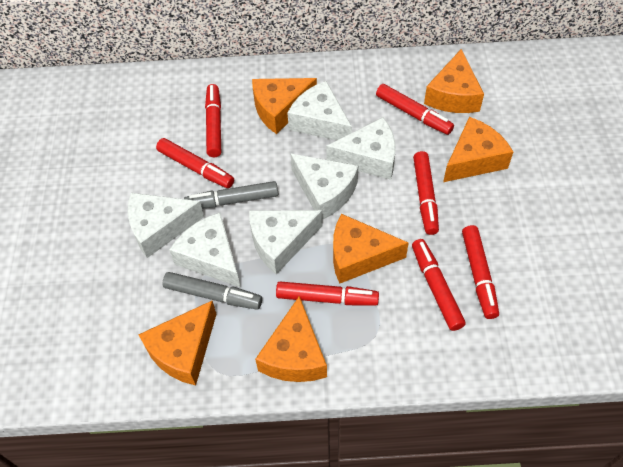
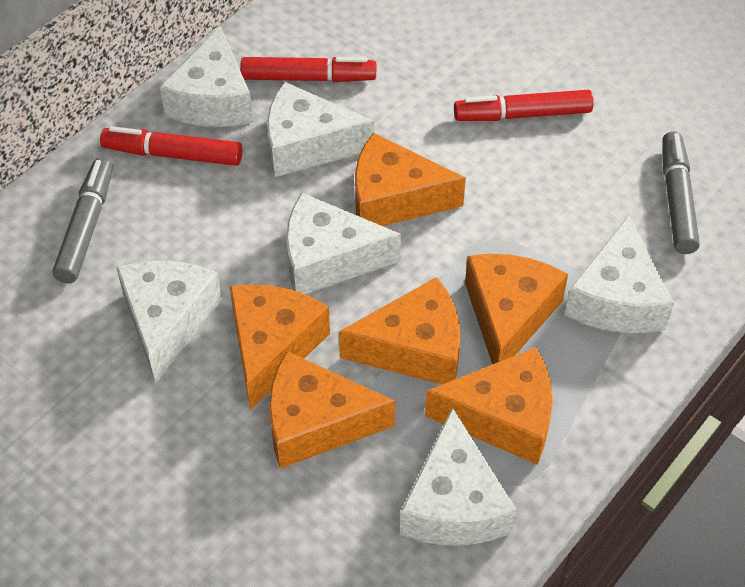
red marker: 7 -> 3

